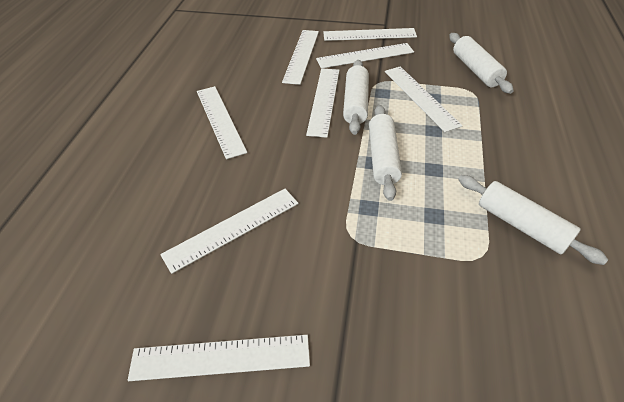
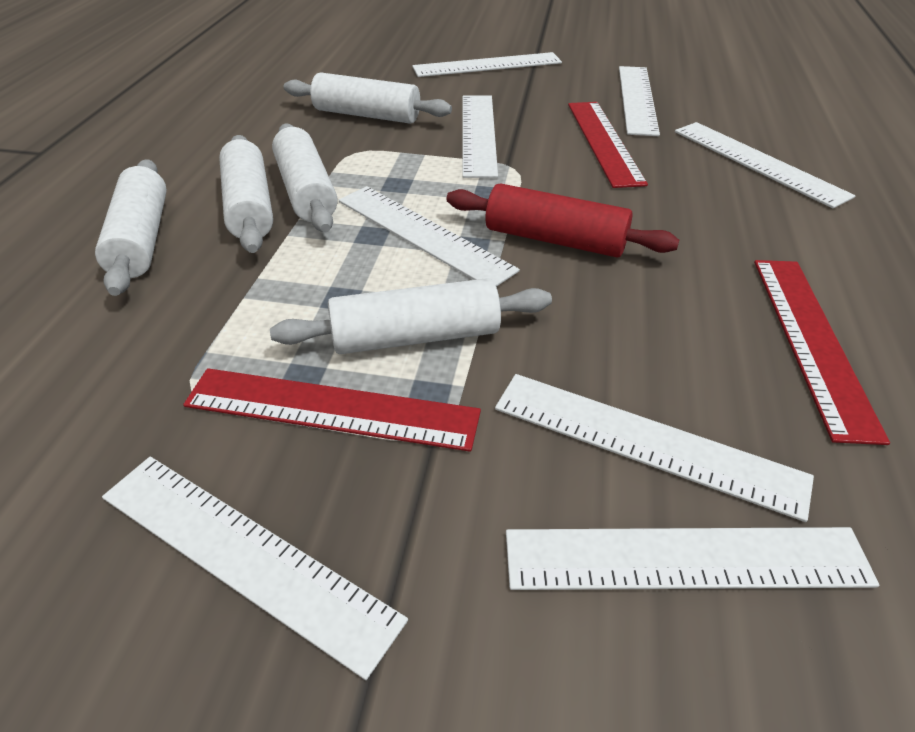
red rolling pin: 0 -> 1
red ruler: 0 -> 3
white rolling pin: 4 -> 5

